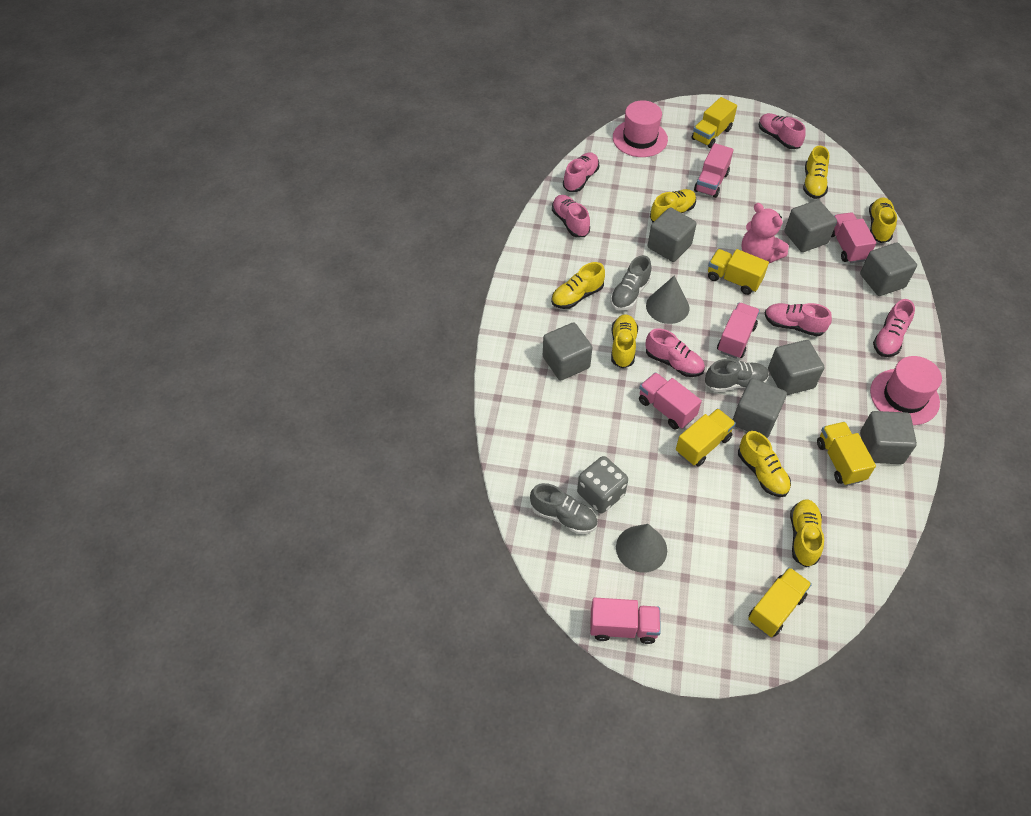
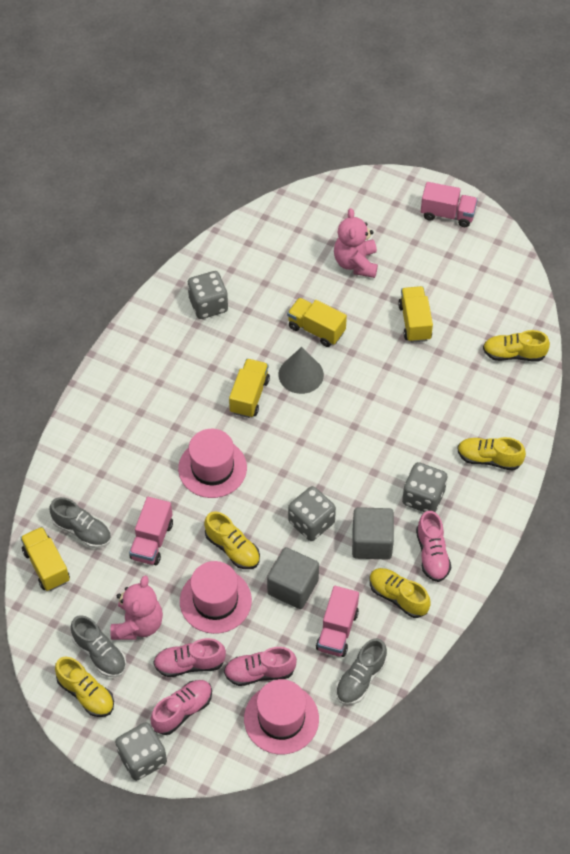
grey cone: 2 -> 1
grey cube: 7 -> 2
grey dice: 1 -> 4
pink hat: 2 -> 3
pink shoe: 6 -> 4
pink teddy bear: 1 -> 2
pink truck: 5 -> 3
yellow shoe: 7 -> 5
yellow truck: 5 -> 4

